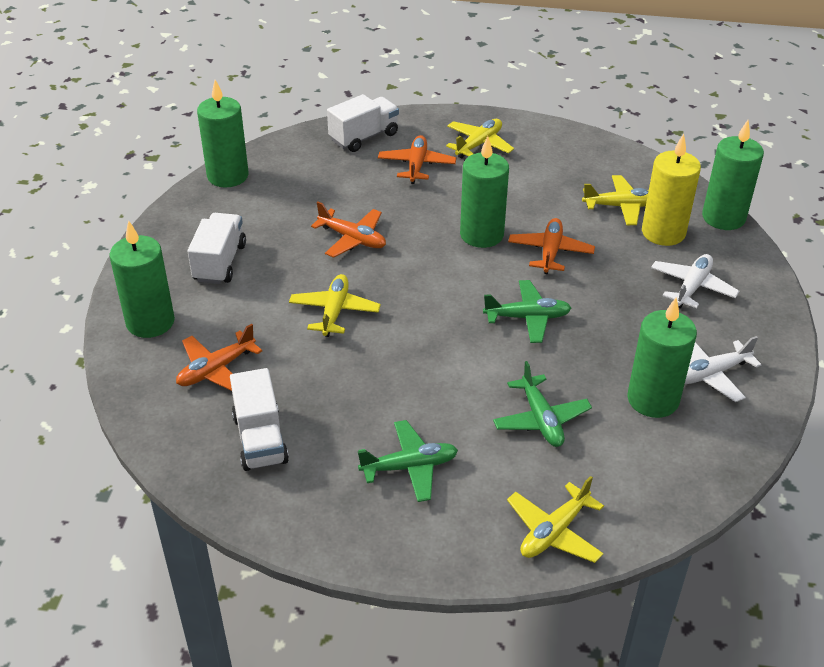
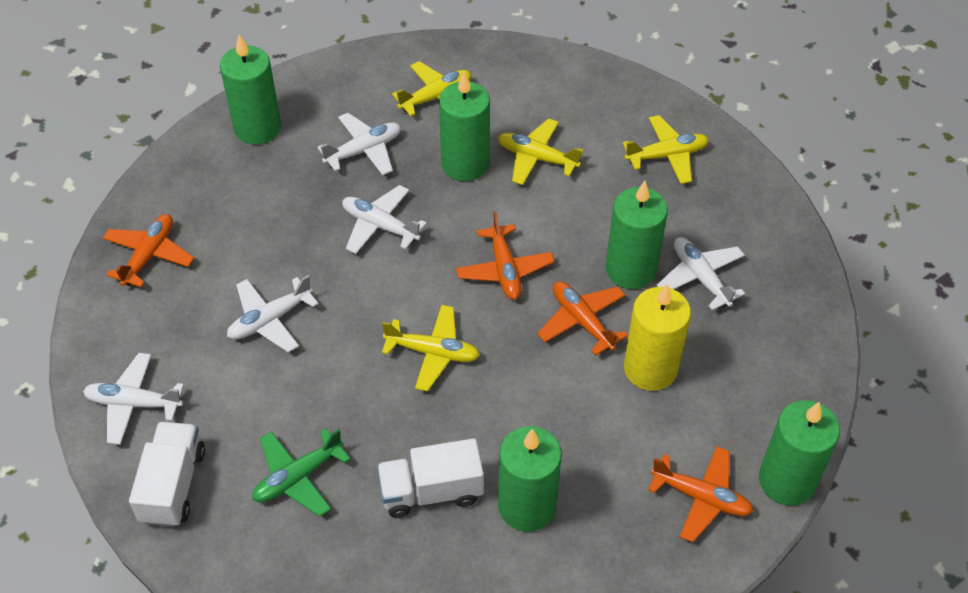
green plane: 3 -> 1
white plane: 2 -> 5
white truck: 3 -> 2

